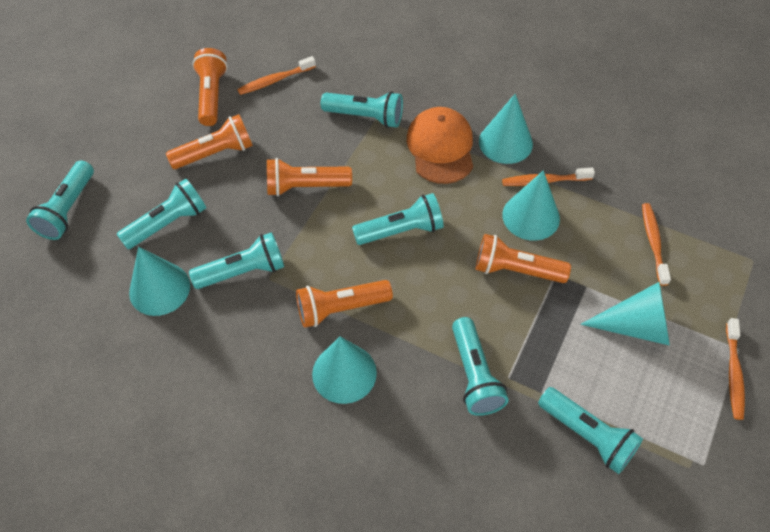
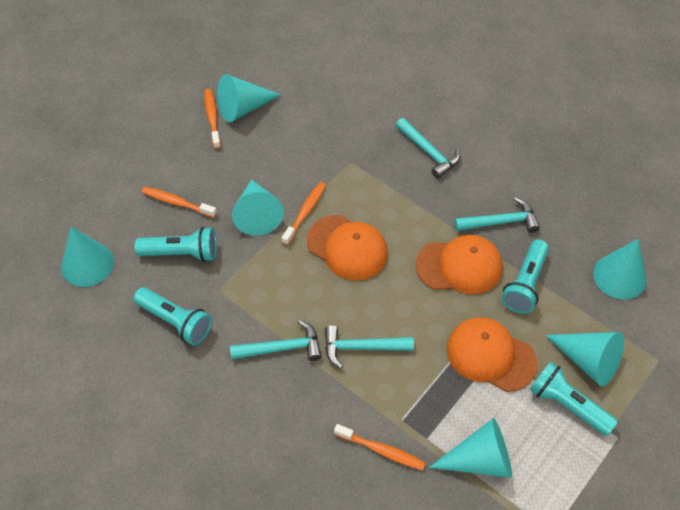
orange cap: 1 -> 3
orange flashlight: 5 -> 0
turquoise cone: 5 -> 6
turquoise flashlight: 7 -> 4
turquoise hammer: 0 -> 4

